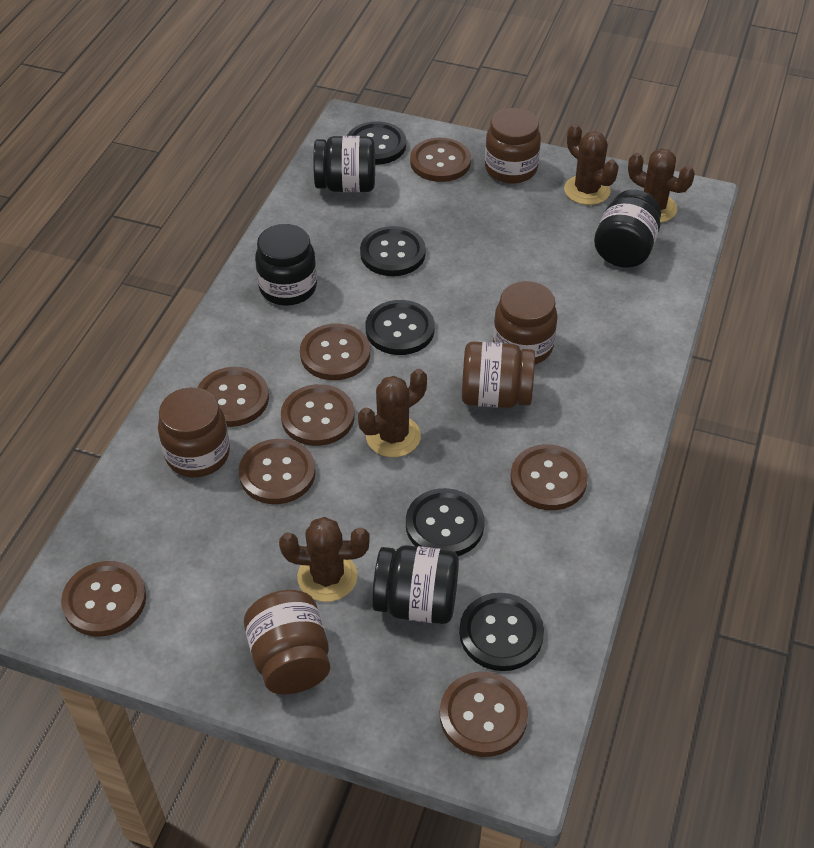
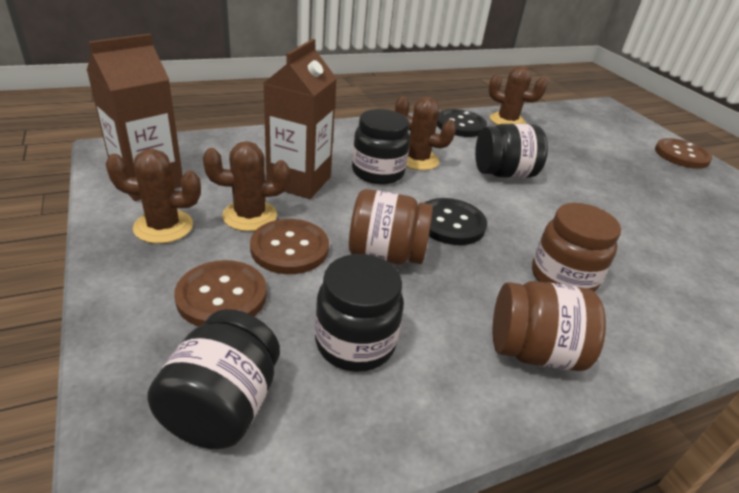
black button: 5 -> 2
brown button: 8 -> 3
brown carton: 0 -> 2
brown jar: 5 -> 3

